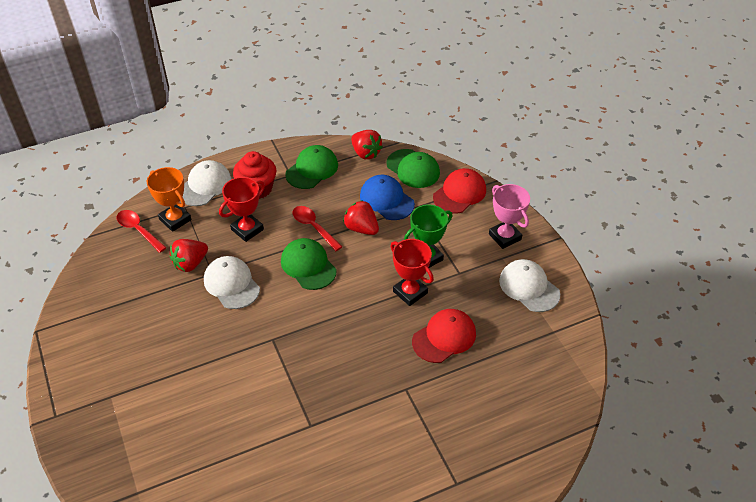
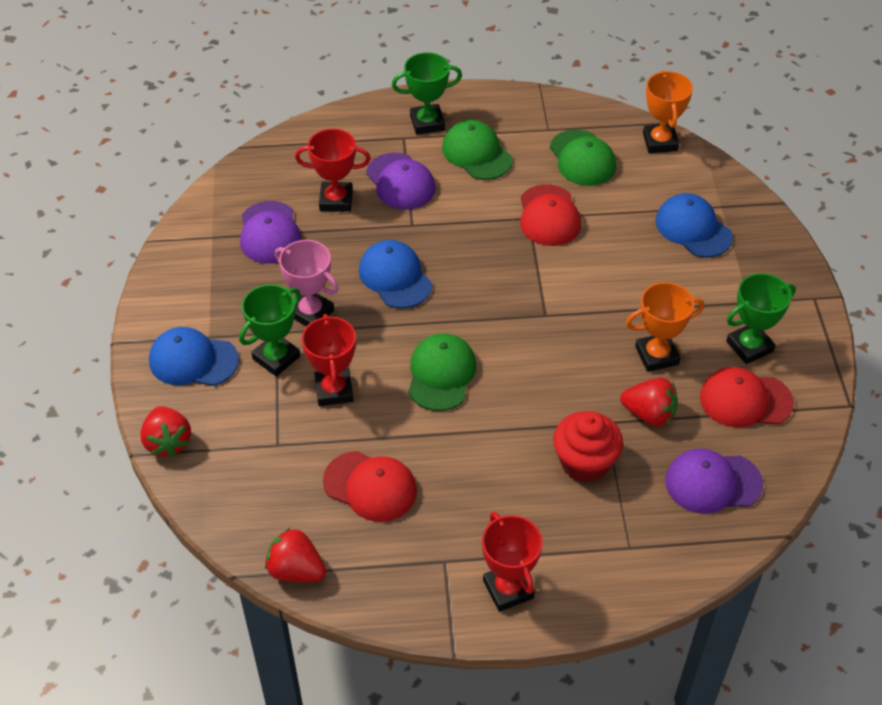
blue cap: 1 -> 3
green trophy: 1 -> 3
orange trophy: 1 -> 2
purple cap: 0 -> 3
red cap: 2 -> 3
red spoon: 2 -> 0
red trophy: 2 -> 3
white cap: 3 -> 0

